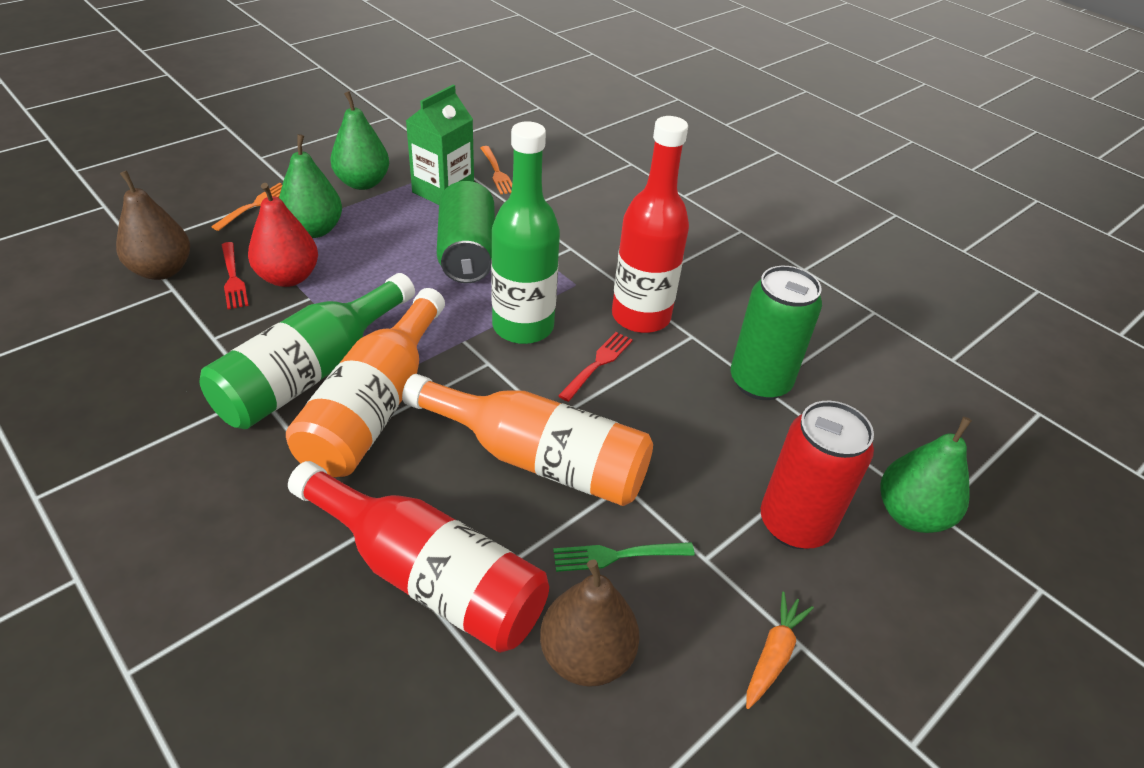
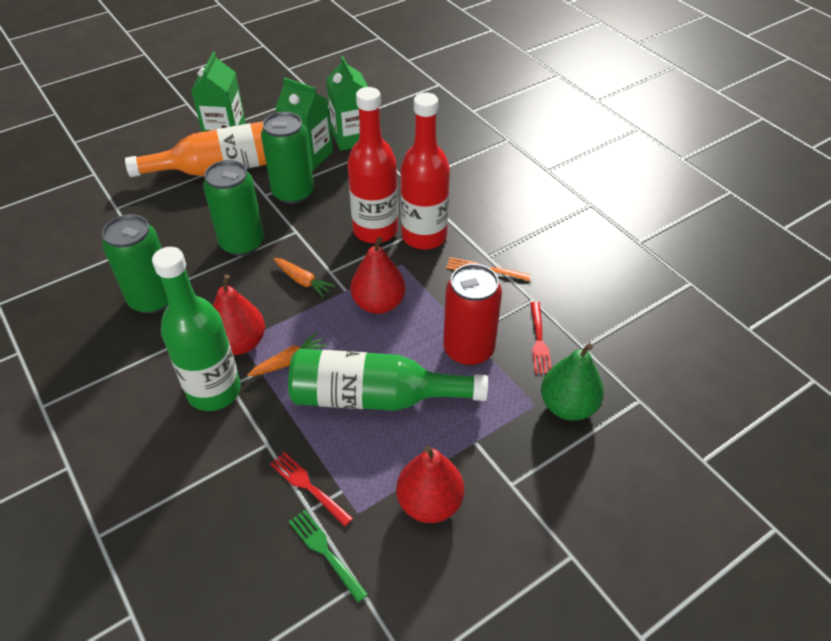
brown pear: 2 -> 0
green can: 2 -> 3
green carton: 1 -> 3
green pear: 3 -> 1
orange bottle: 2 -> 1
orange carrot: 1 -> 2
orange fork: 2 -> 1
red pear: 1 -> 3

